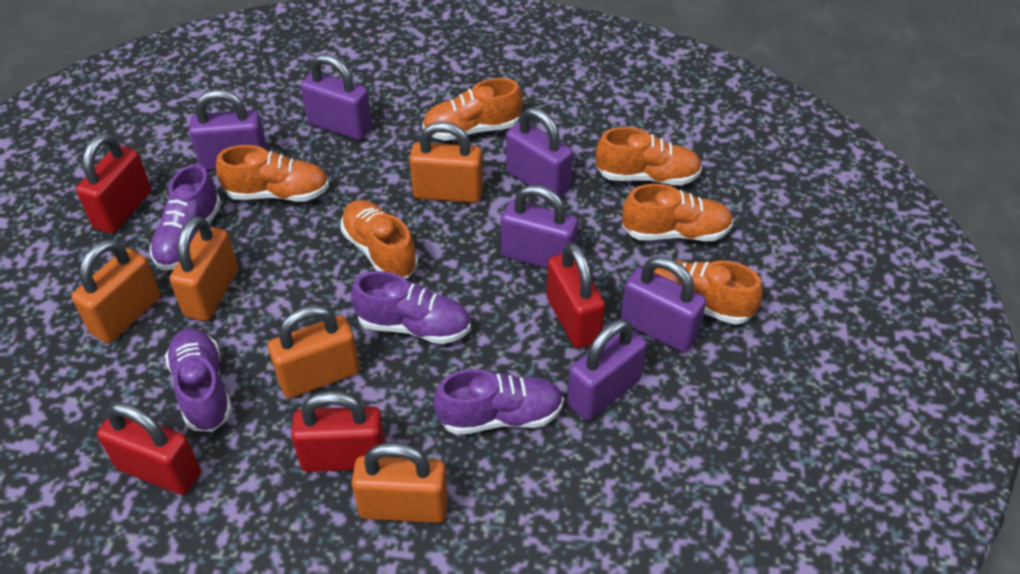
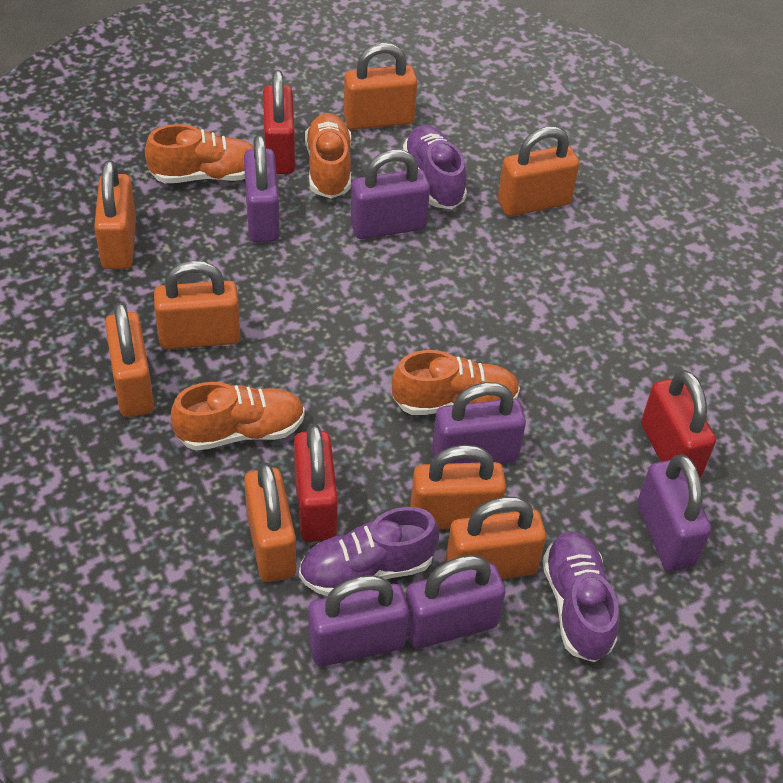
orange padlock: 5 -> 8
orange shoe: 6 -> 4
purple shoe: 4 -> 3
red padlock: 4 -> 3

